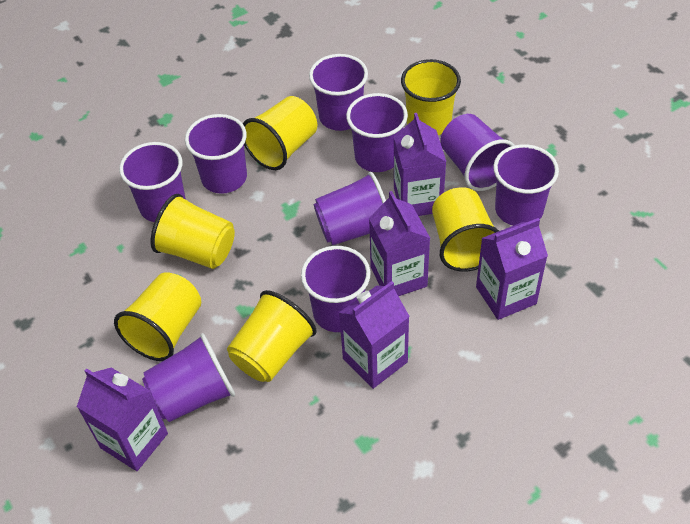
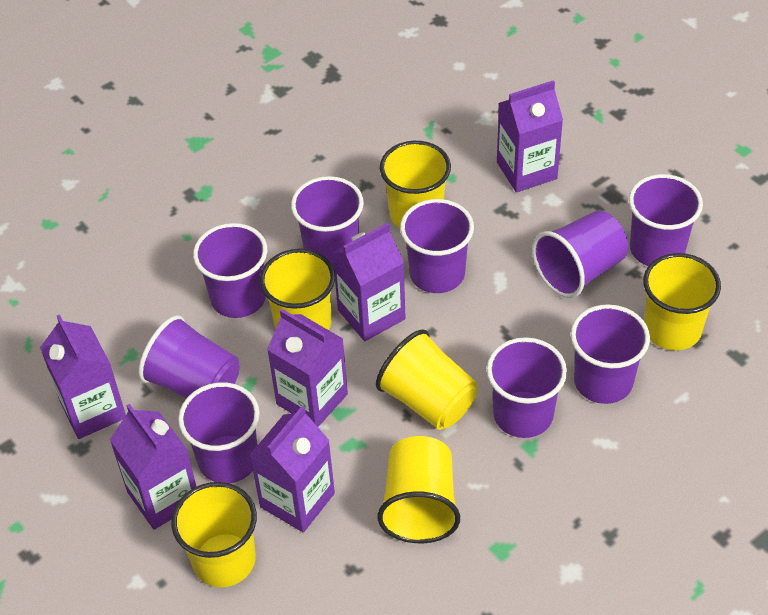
purple carton: 5 -> 6

